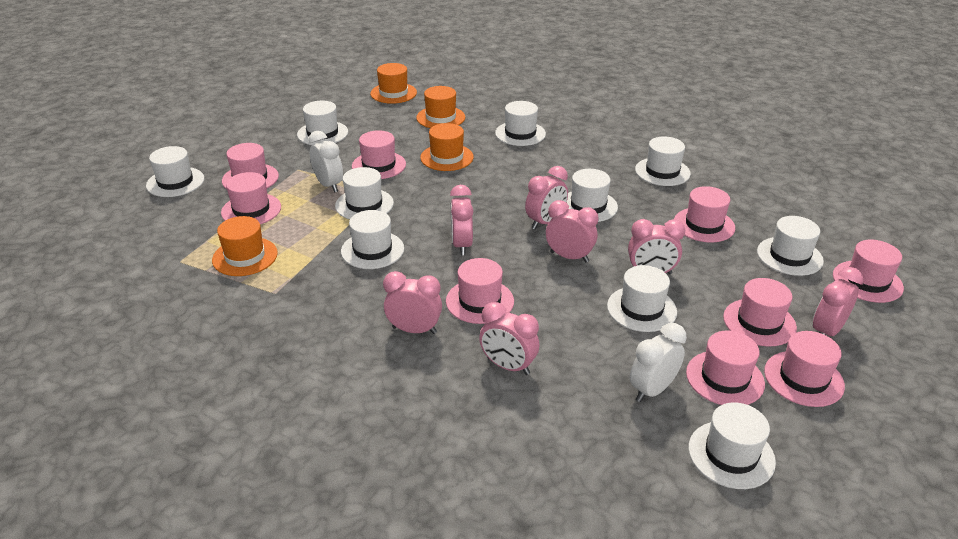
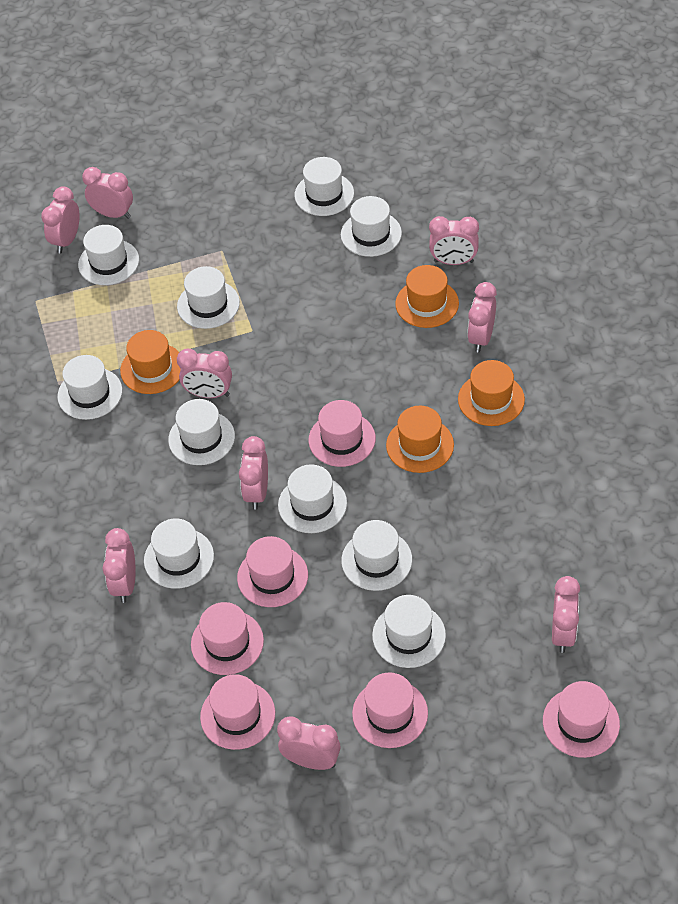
pink clock: 7 -> 9
pink hat: 9 -> 6
white clock: 2 -> 0

